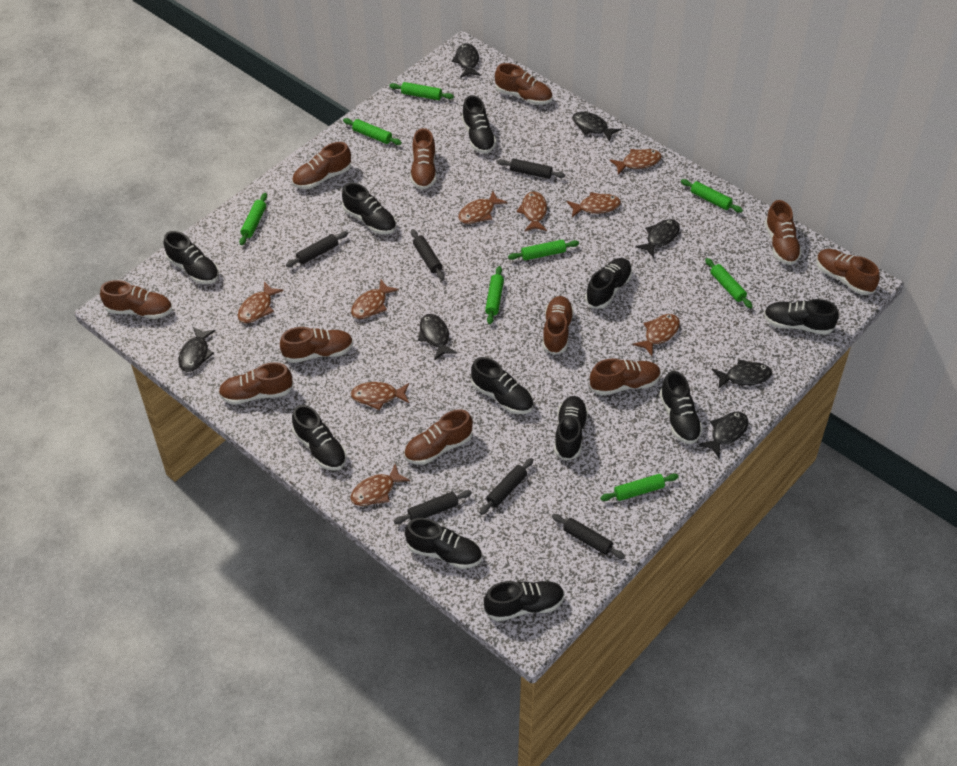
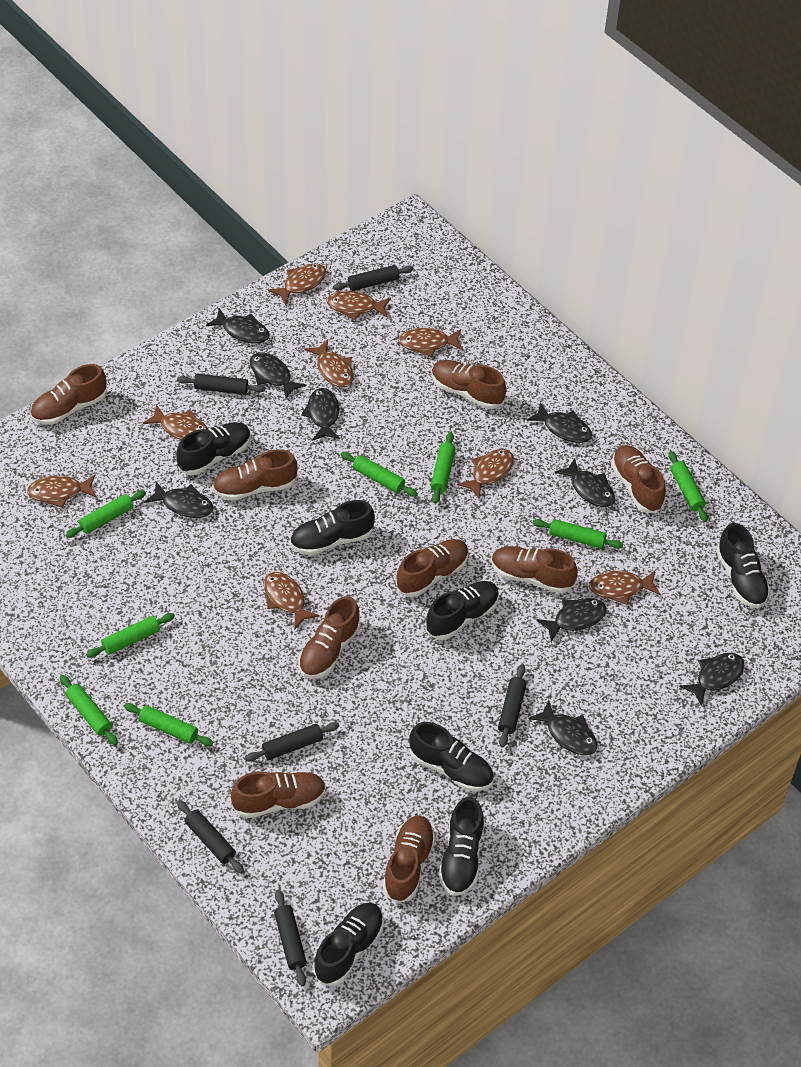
black fish: 7 -> 9
black shoe: 11 -> 7
brown shoe: 11 -> 9

